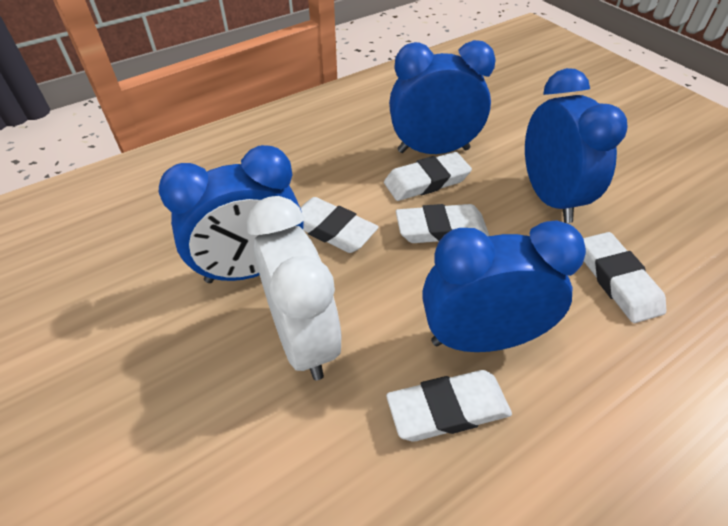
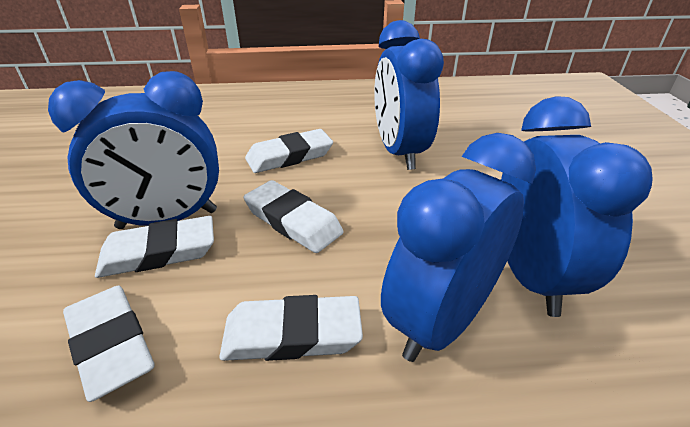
white clock: 1 -> 0

